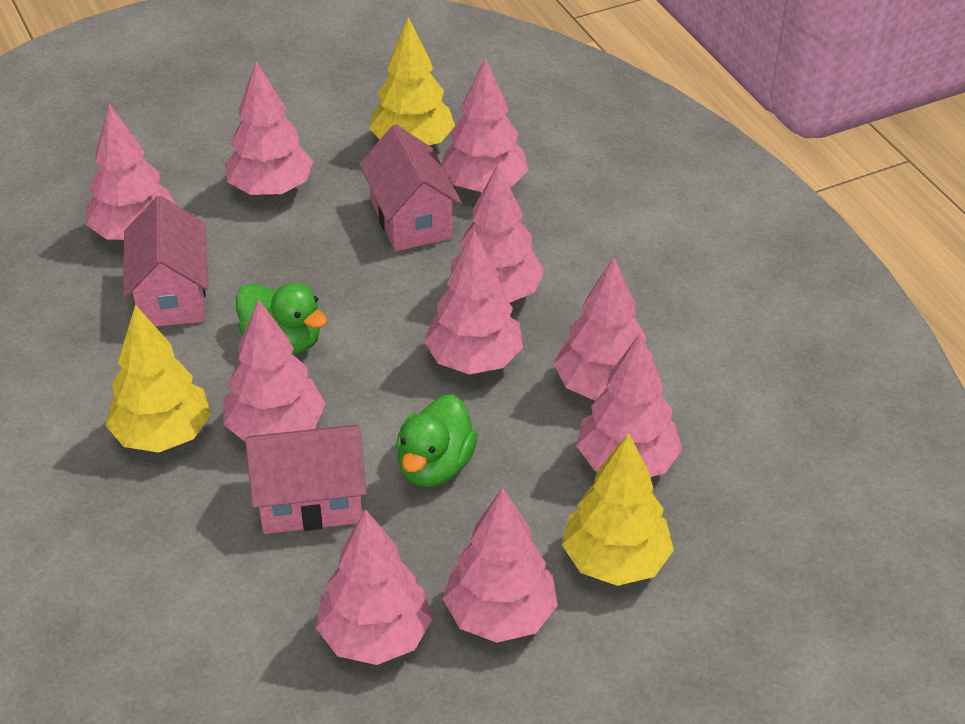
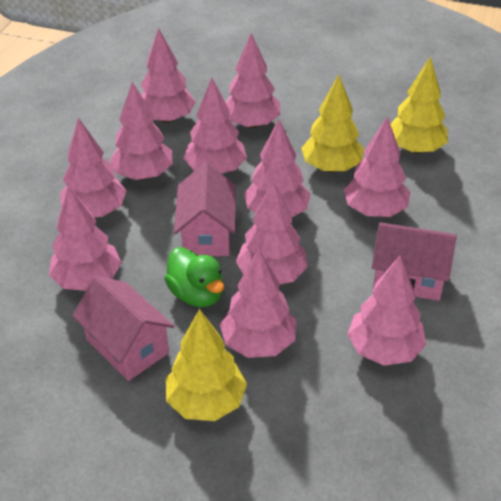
green duck: 2 -> 1
pink tree: 10 -> 11

